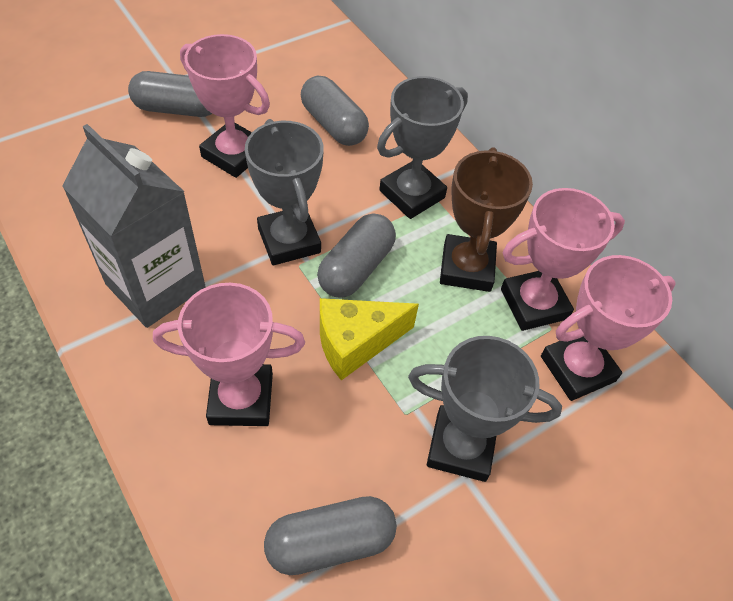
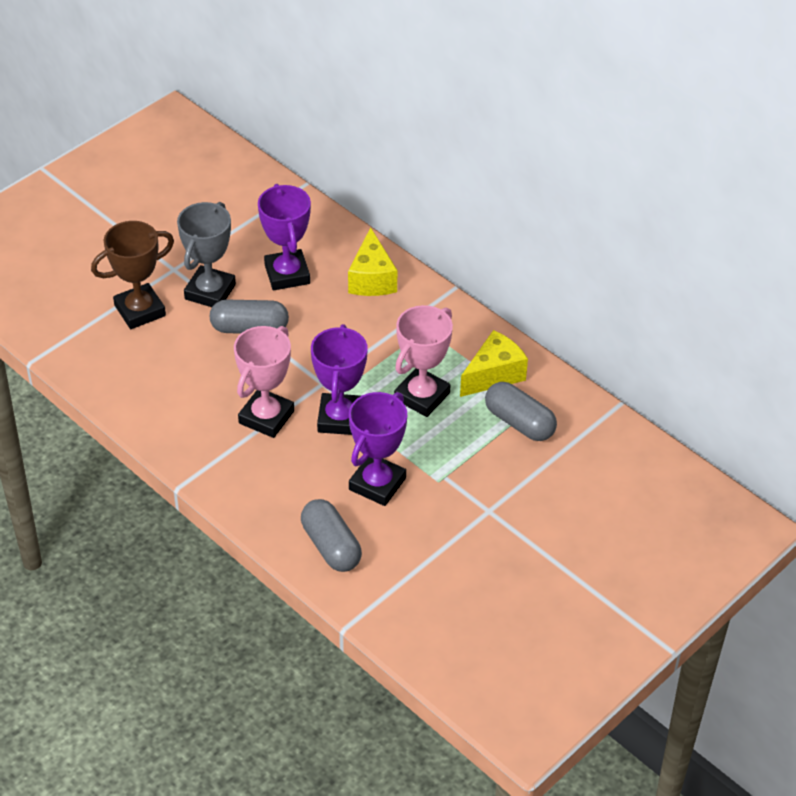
grey capsule: 4 -> 3
grey carton: 1 -> 0
grey trophy: 3 -> 1
pink trophy: 4 -> 2
purple trophy: 0 -> 3
yellow cheese: 1 -> 2

